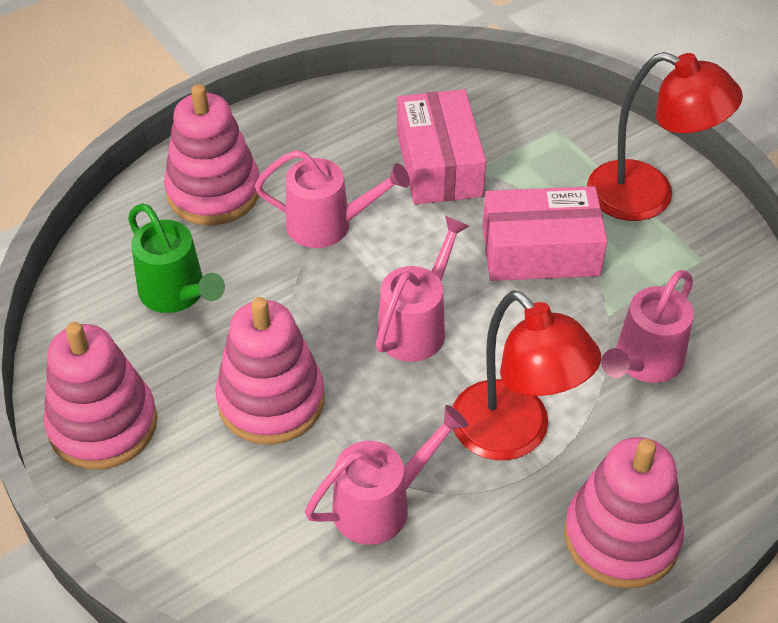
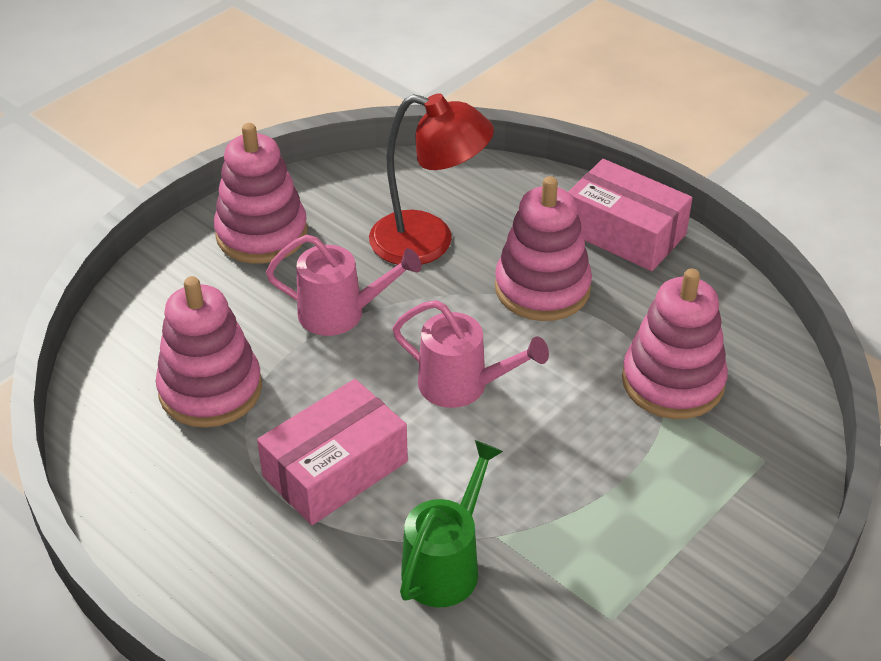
pink watering can: 4 -> 2
red lamp: 2 -> 1

